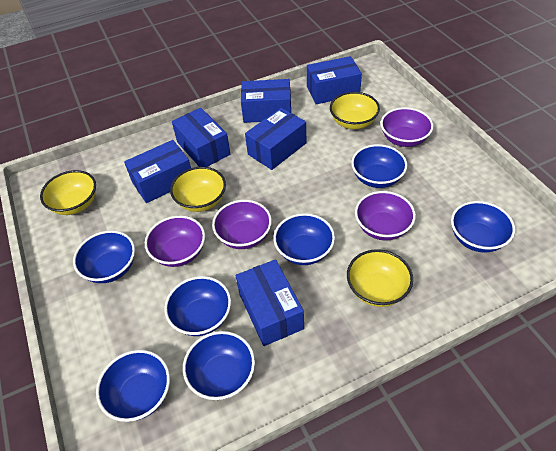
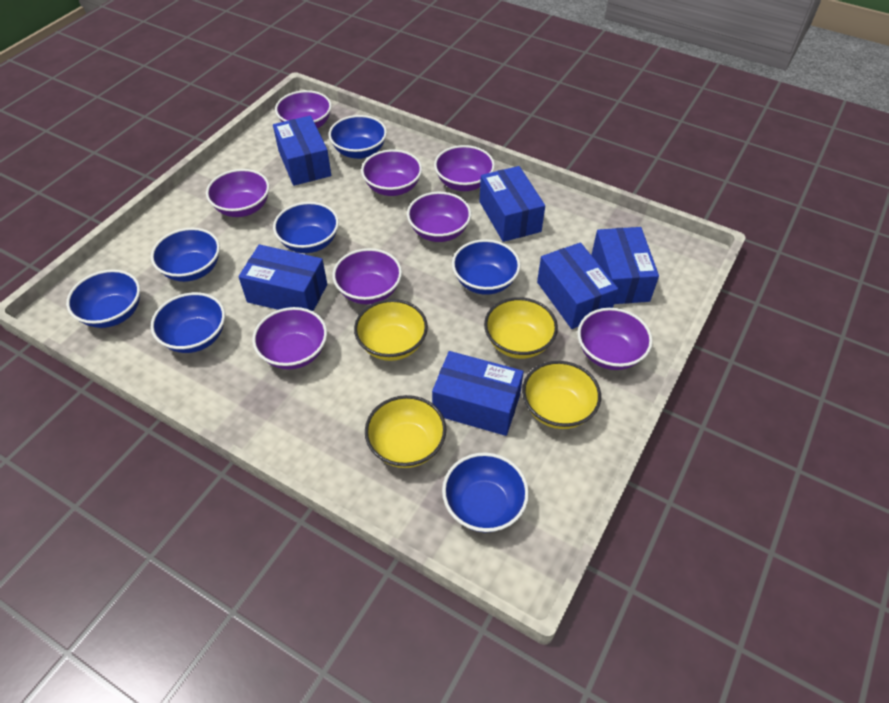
purple bowl: 4 -> 8

